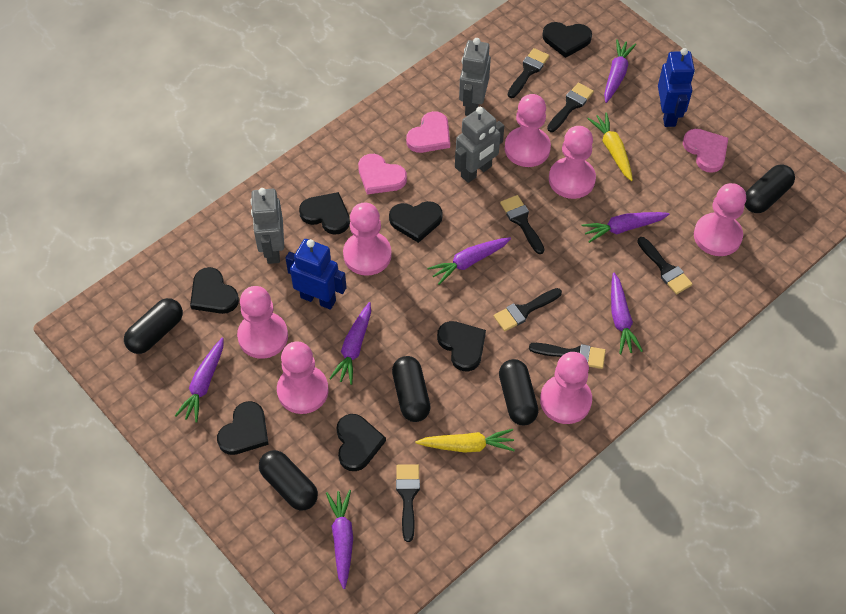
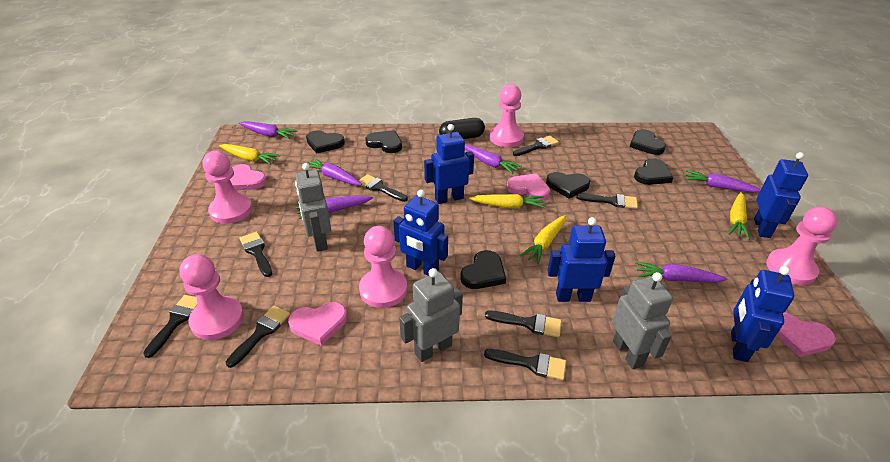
black brush: 7 -> 8
black capsule: 5 -> 1
black heart: 7 -> 6
blue robot: 2 -> 5
pink heart: 3 -> 4
pink pawn: 7 -> 5
purple carrot: 7 -> 6
yellow carrot: 2 -> 4

